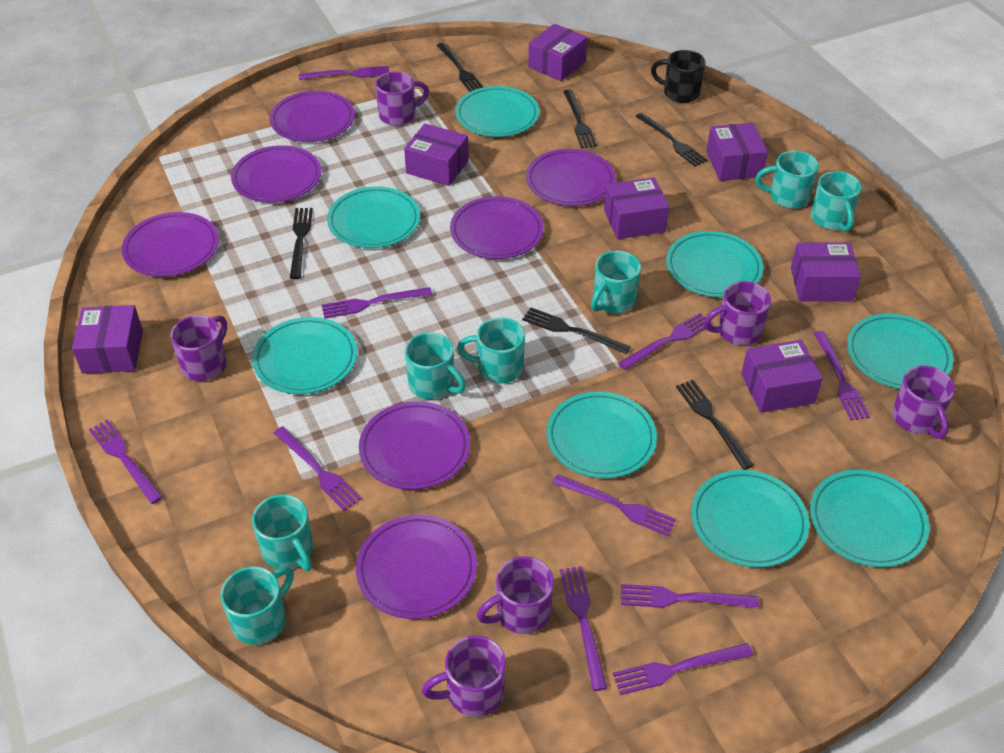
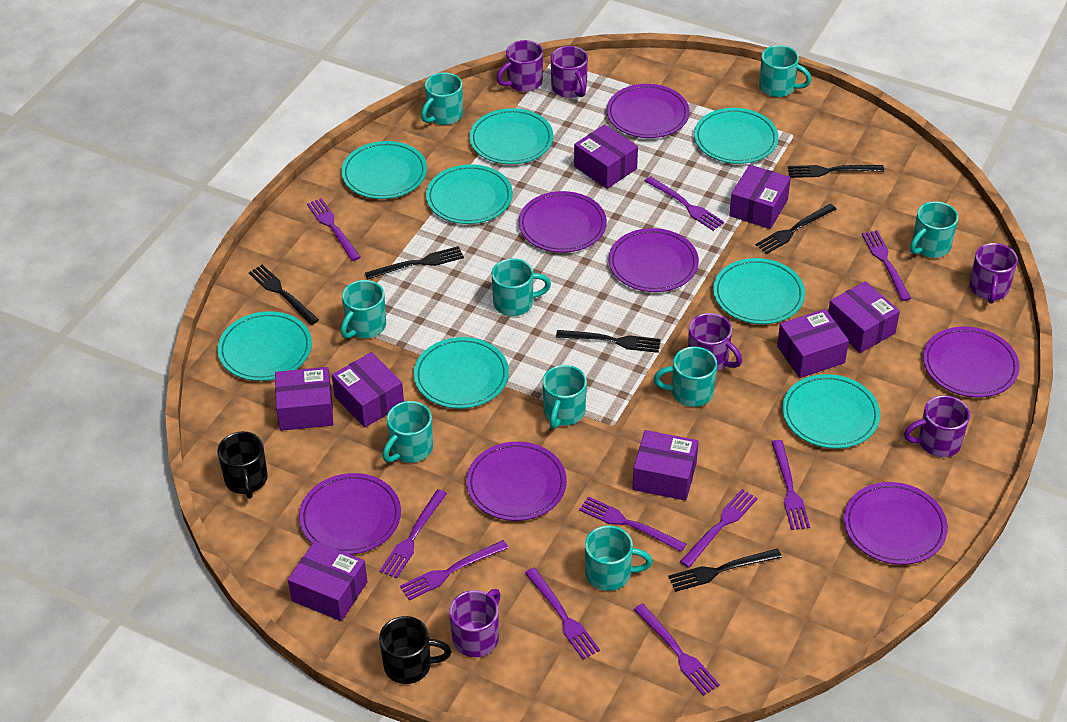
black mug: 1 -> 2
purple box: 7 -> 8
turquoise mug: 7 -> 9

